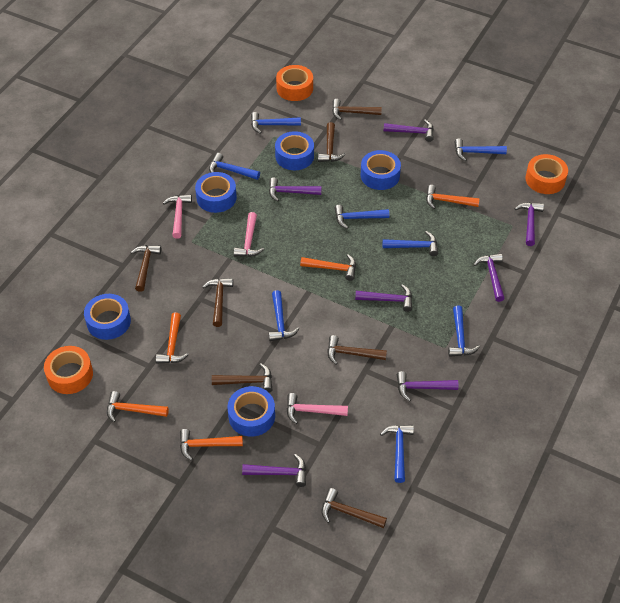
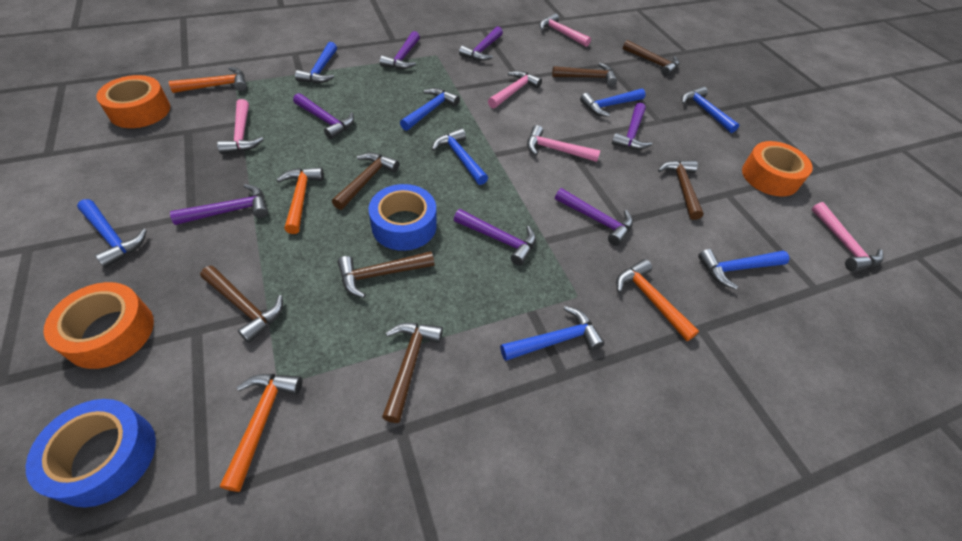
blue tape: 5 -> 2
orange hammer: 5 -> 4
pink hammer: 3 -> 5

